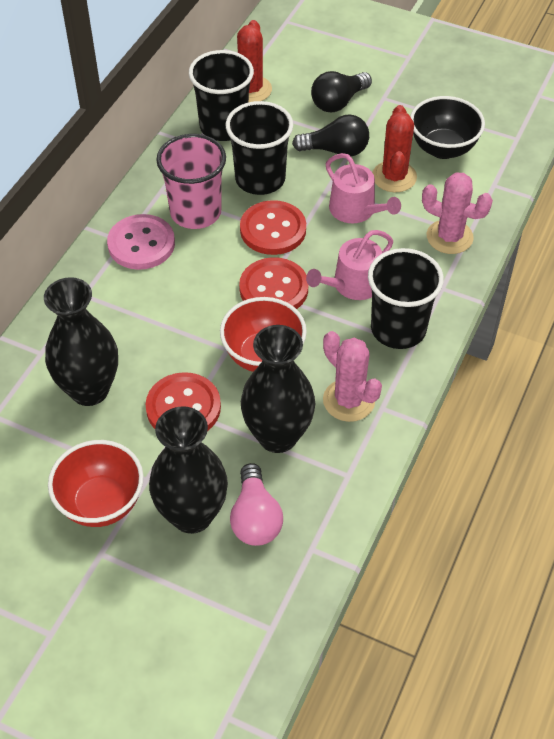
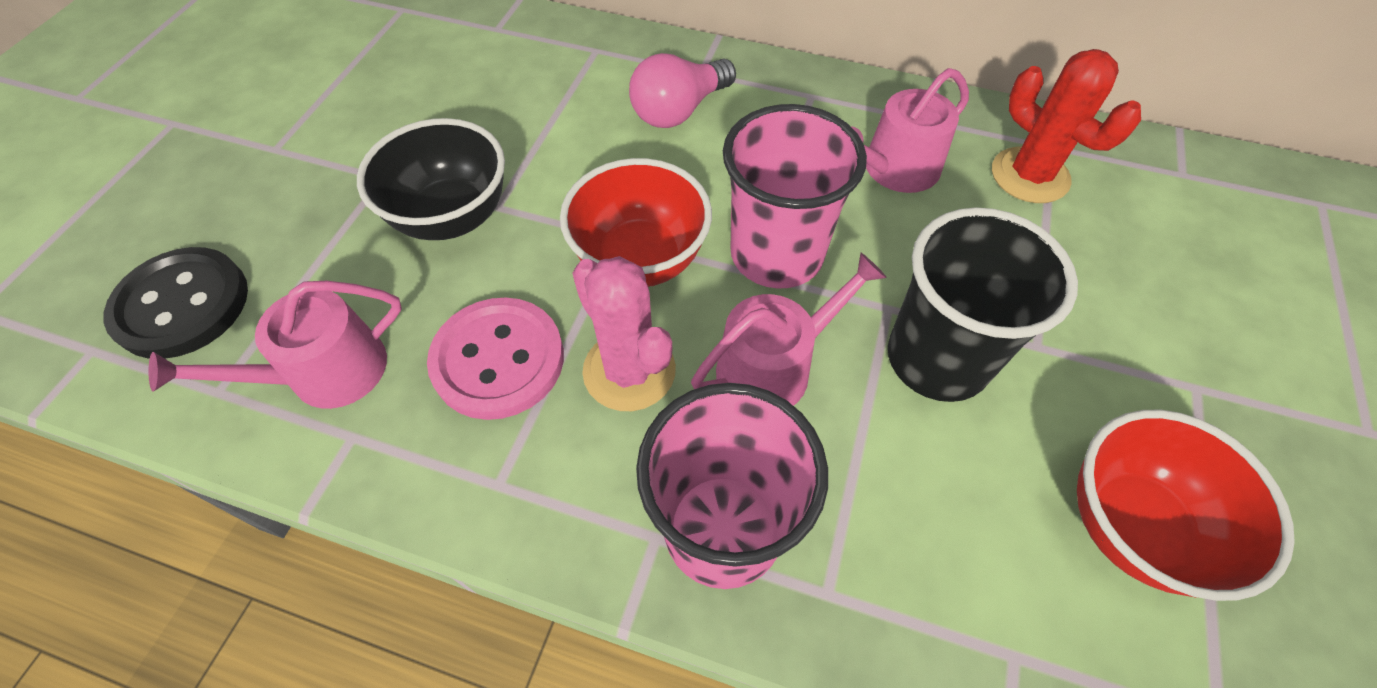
black button: 0 -> 1
black cup: 3 -> 1
black light bulb: 2 -> 0
black vase: 3 -> 0
pink cactus: 2 -> 1
pink cup: 1 -> 2
pink watering can: 2 -> 3
red button: 3 -> 0
red cactus: 2 -> 1

